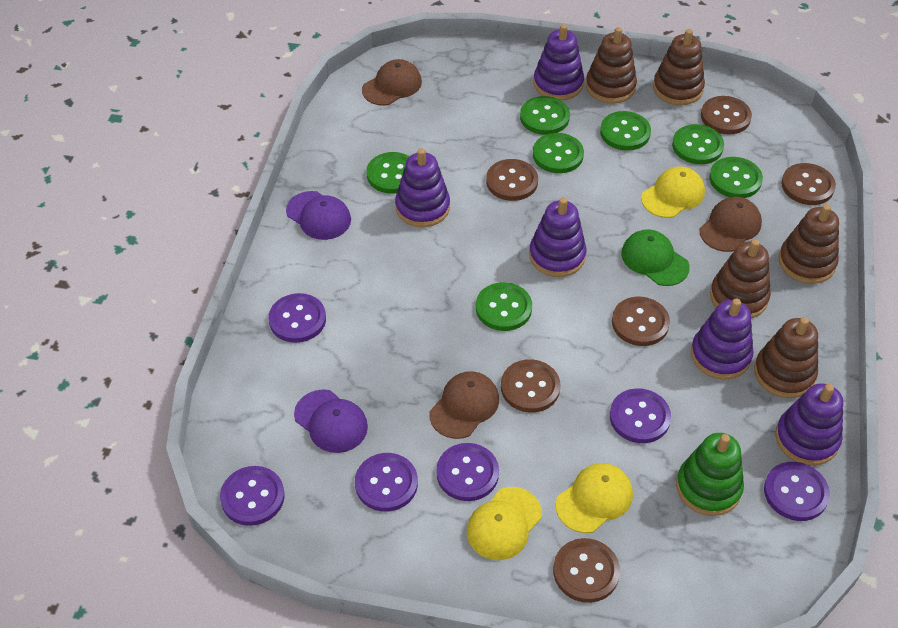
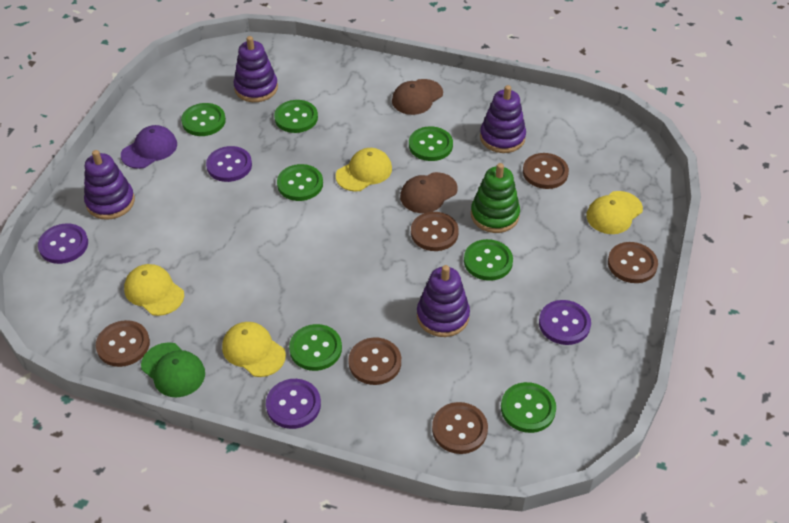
brown cap: 3 -> 2
brown stacking toy: 5 -> 0
purple button: 6 -> 4
purple cap: 2 -> 1
purple stacking toy: 5 -> 4
yellow cap: 3 -> 4

